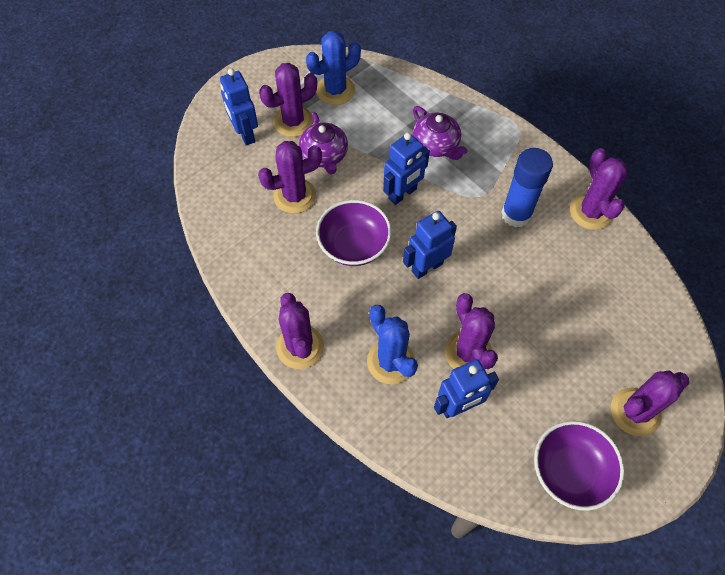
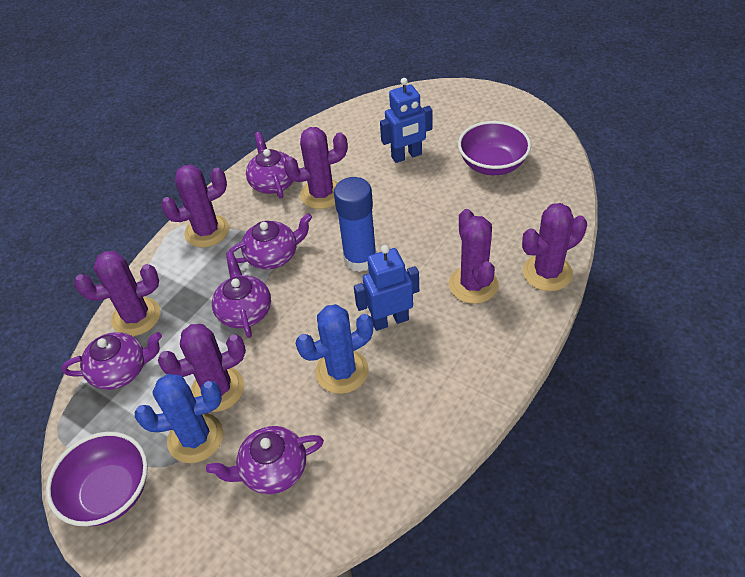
blue robot: 4 -> 2
purple teapot: 2 -> 5

